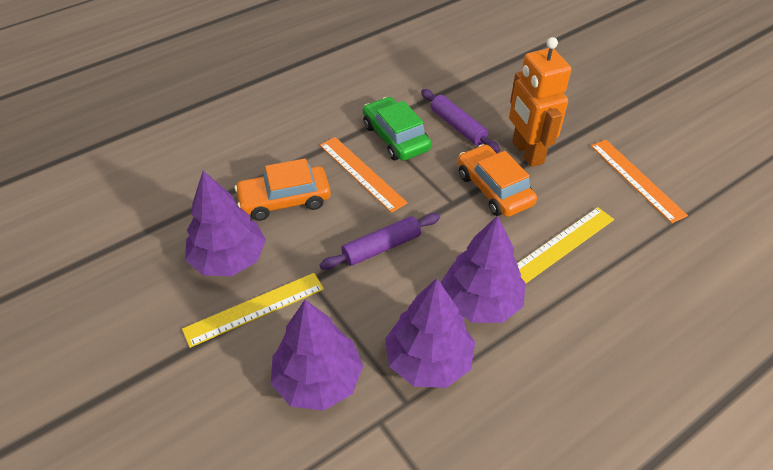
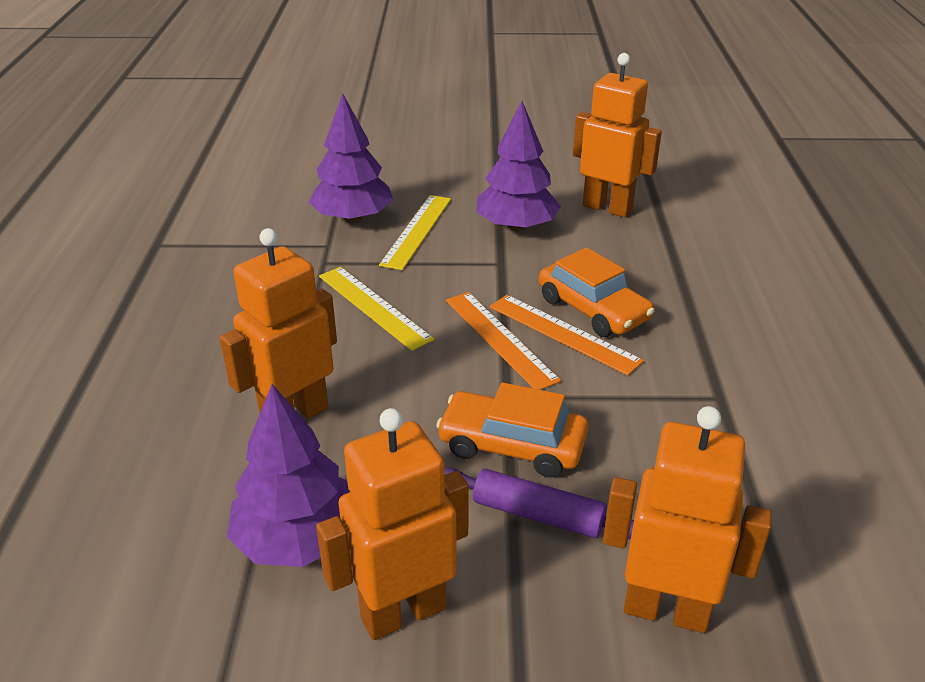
green car: 1 -> 0
orange robot: 1 -> 4
purple rolling pin: 2 -> 1
purple tree: 4 -> 3

